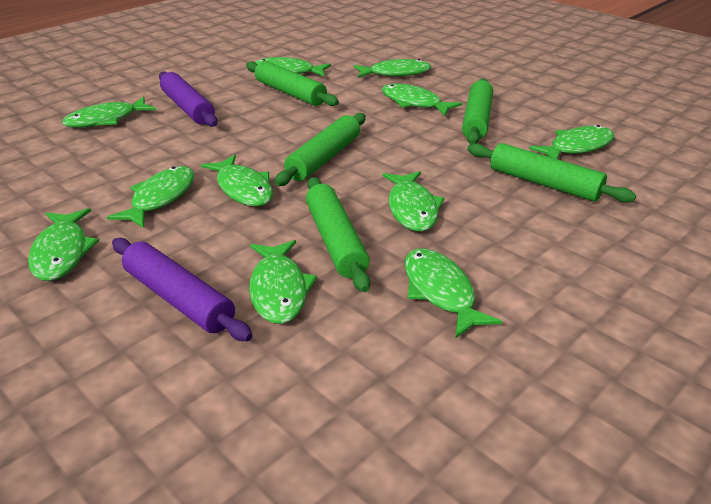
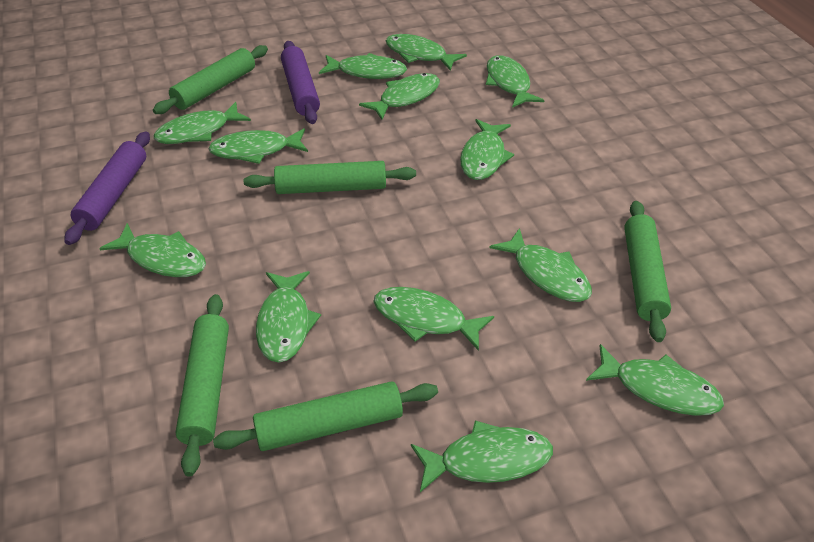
green fish: 11 -> 13

